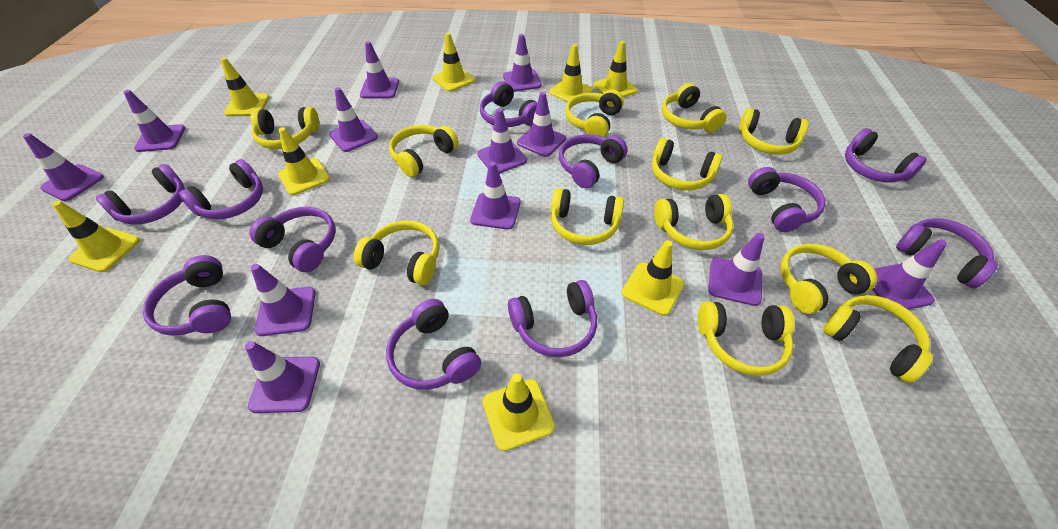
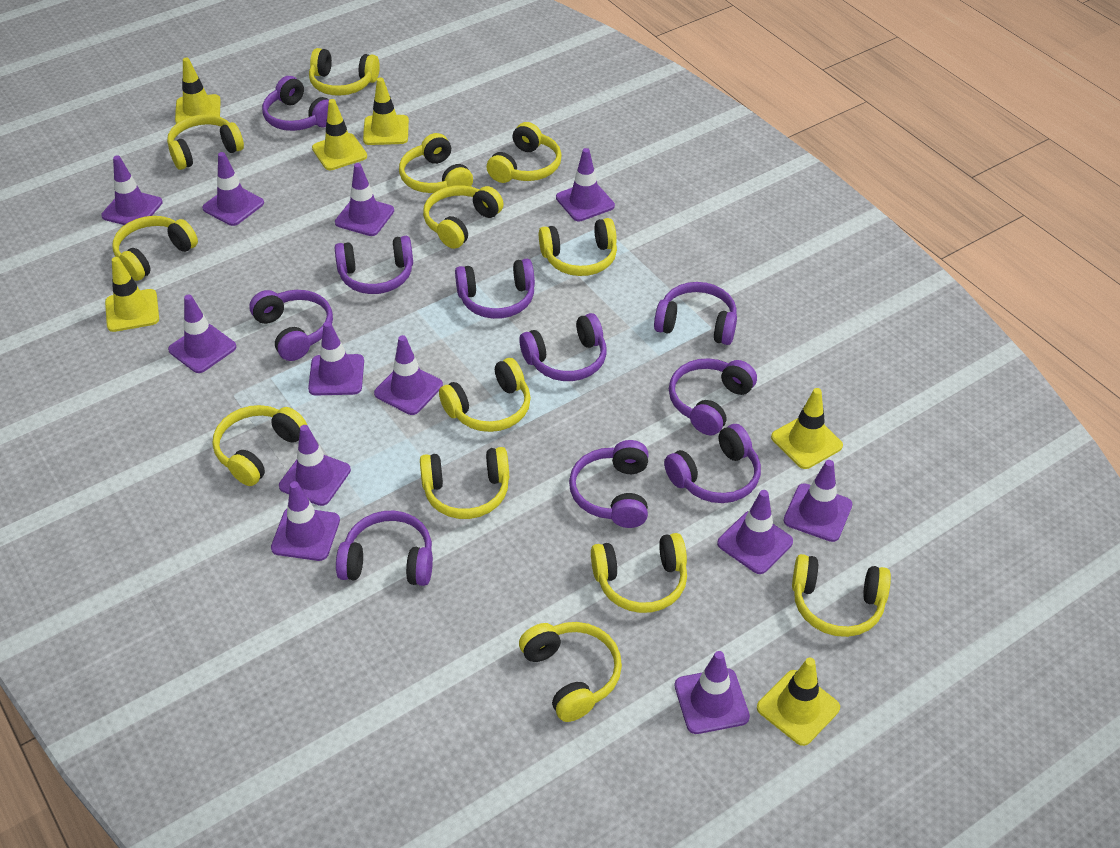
purple headphones: 11 -> 10
yellow headphones: 12 -> 13
yellow traffic cone: 8 -> 6

